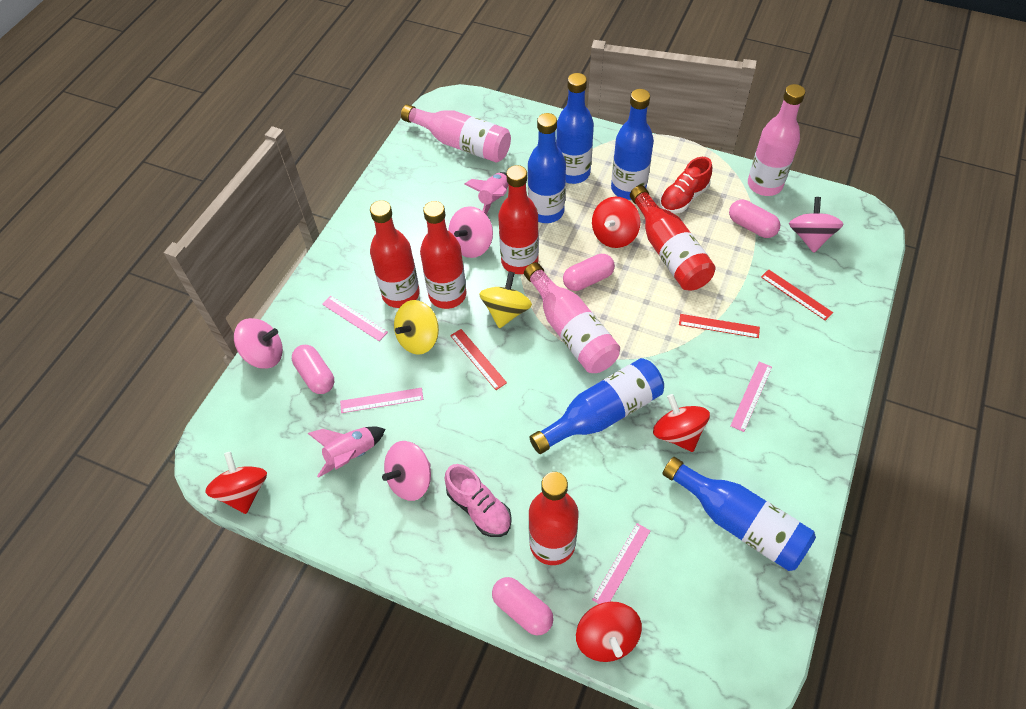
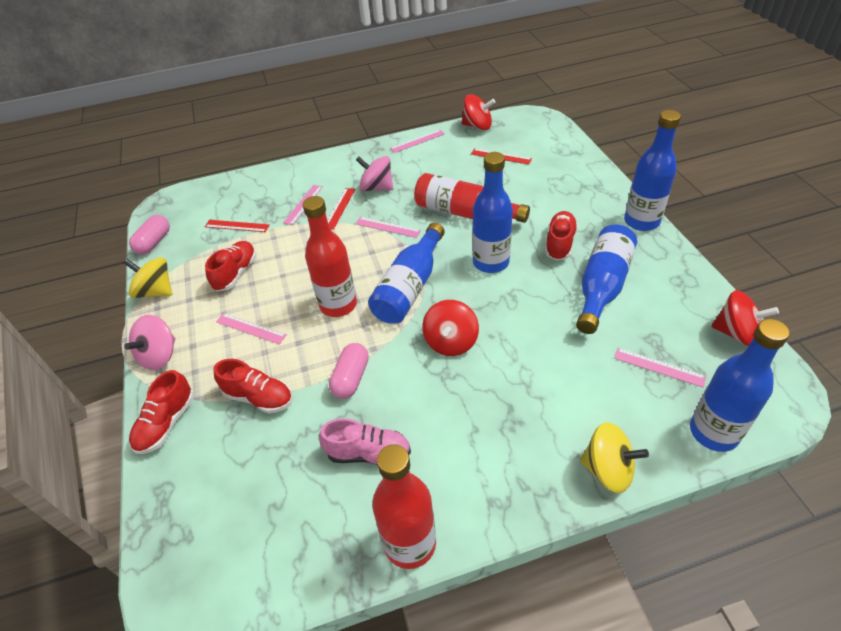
pink bottle: 3 -> 0
pink capsule: 4 -> 2
pink rocket: 2 -> 0
pink ruler: 4 -> 5
pink spinning top: 4 -> 2
red bottle: 5 -> 3
red shoe: 1 -> 4
red spinning top: 4 -> 3

